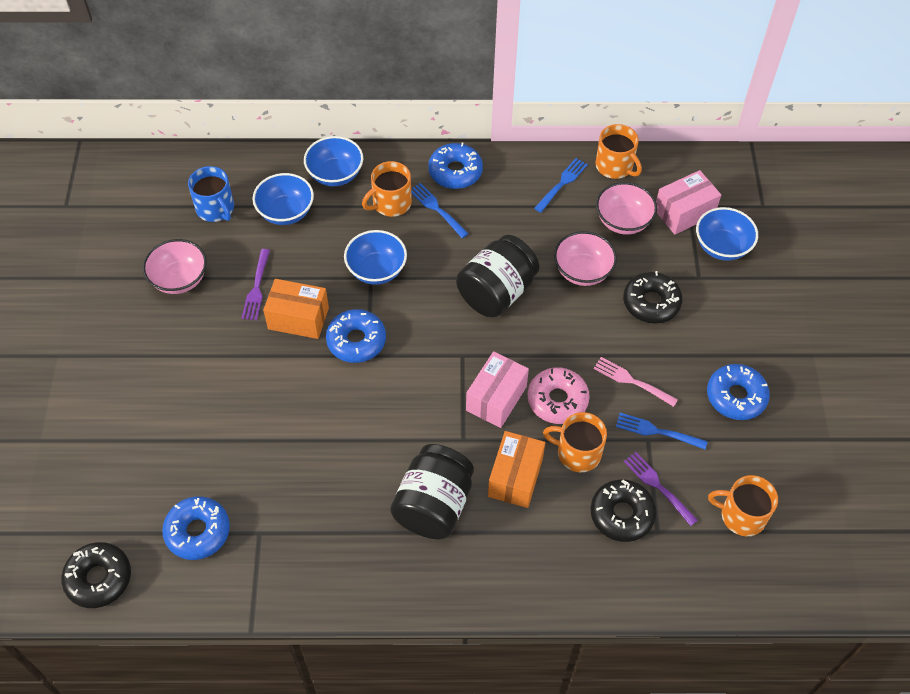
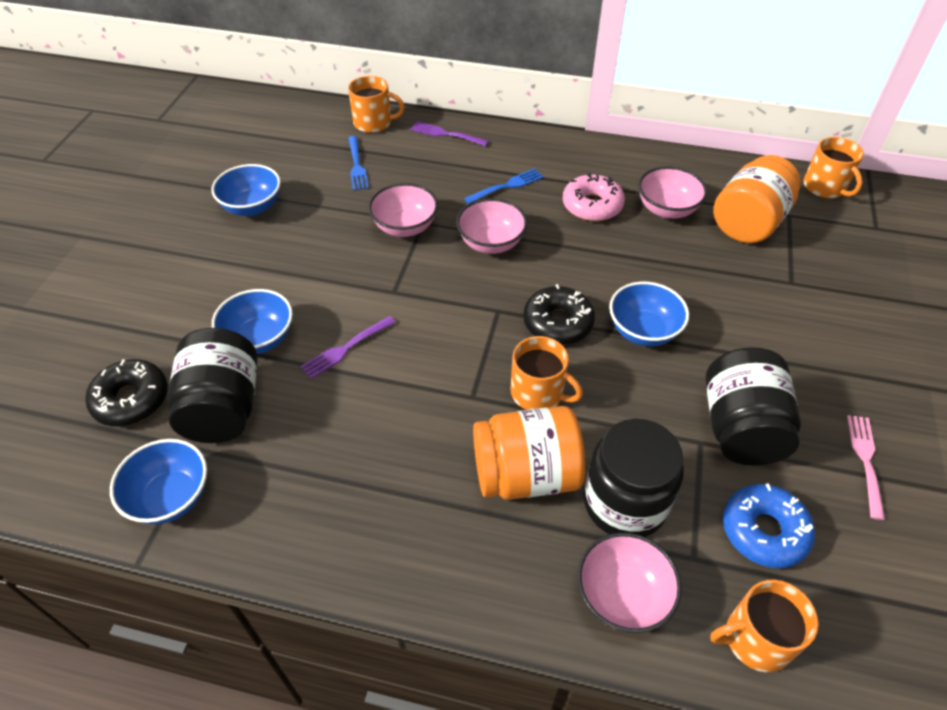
black donut: 3 -> 2
black jar: 2 -> 3
blue donut: 4 -> 1
blue fork: 3 -> 2
blue mug: 1 -> 0
orange box: 2 -> 0
orange jar: 0 -> 2
pink bowl: 3 -> 4
pink box: 2 -> 0

